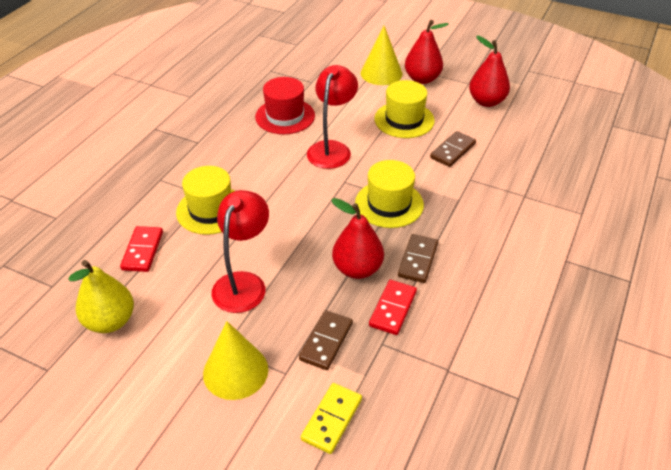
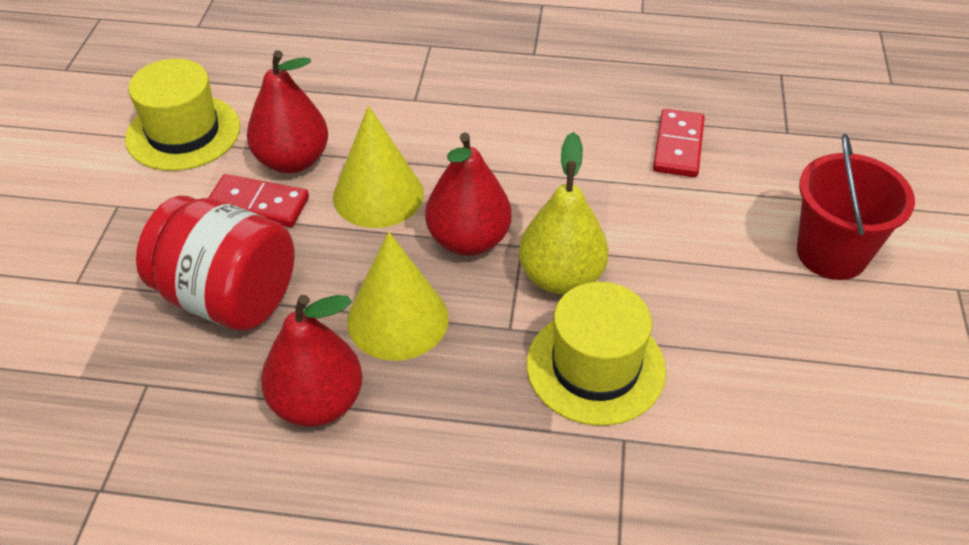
brown domino: 3 -> 0
red bucket: 0 -> 1
red hat: 1 -> 0
red jar: 0 -> 1
red lamp: 2 -> 0
yellow domino: 1 -> 0
yellow hat: 3 -> 2

